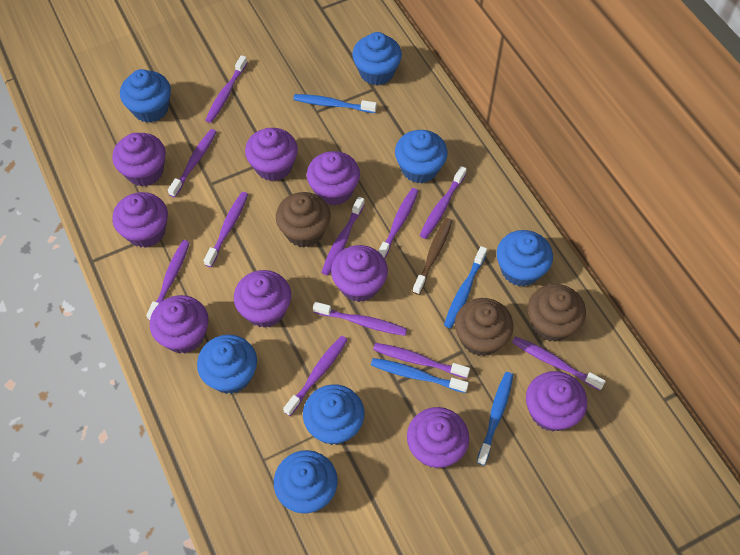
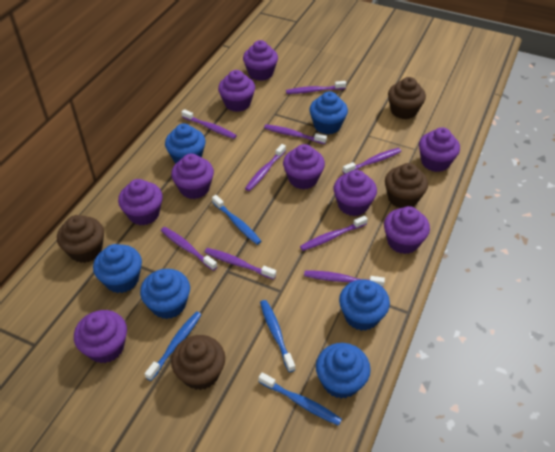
blue cupcake: 7 -> 6
brown cupcake: 3 -> 4
brown toothbrush: 1 -> 0
purple toothbrush: 11 -> 9

